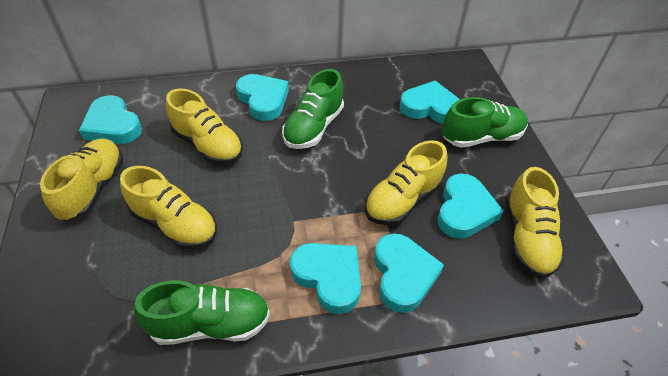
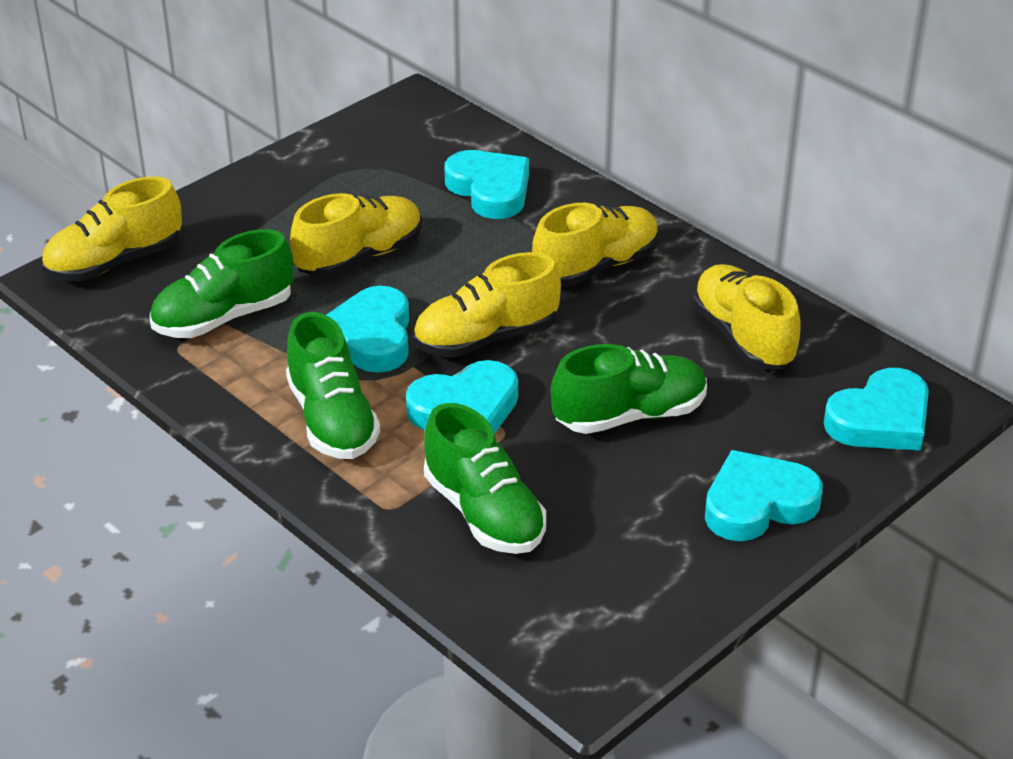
green shoe: 3 -> 4
turquoise heart: 6 -> 5

